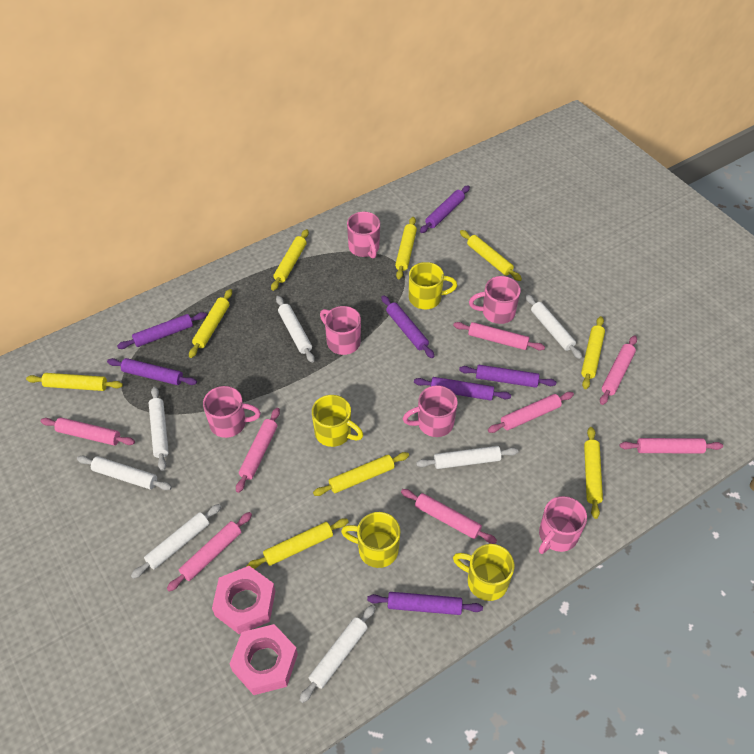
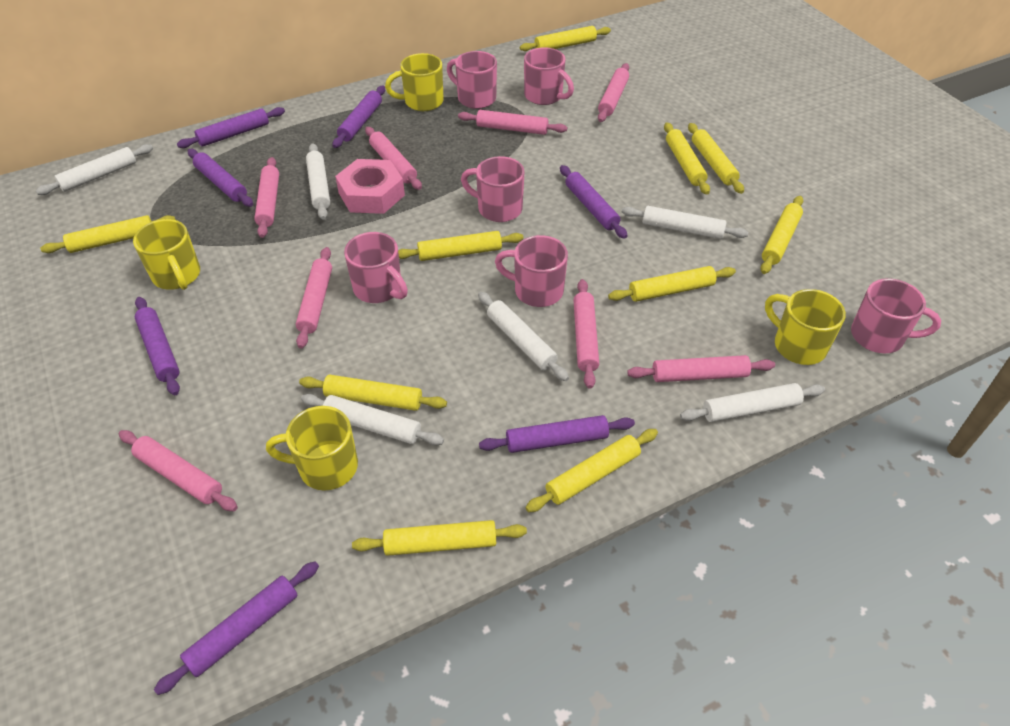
pink nut: 2 -> 1
white rolling pin: 7 -> 6
yellow rolling pin: 9 -> 10

